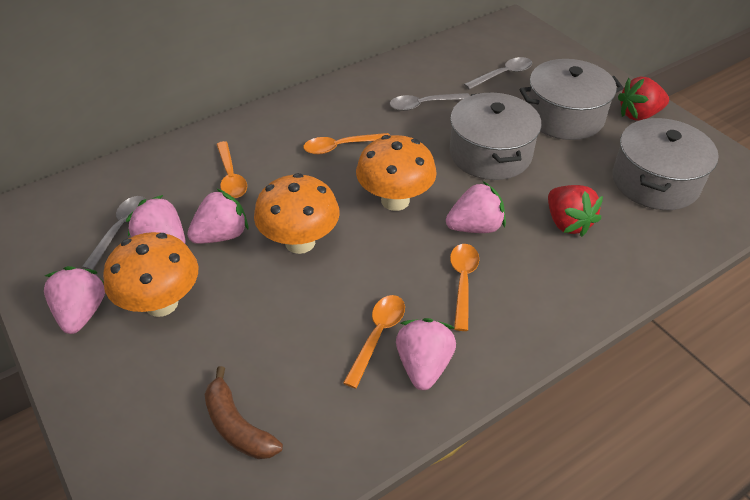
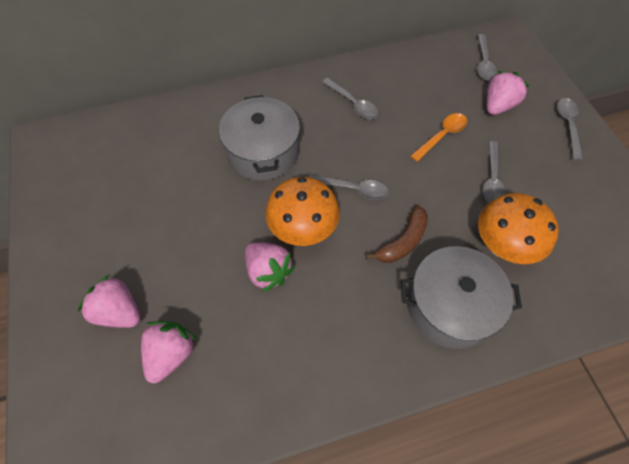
grey pot: 3 -> 2
grey spoon: 3 -> 5
orange mushroom: 3 -> 2
orange spoon: 4 -> 1
pink strawberry: 5 -> 4
red strawberry: 2 -> 0

